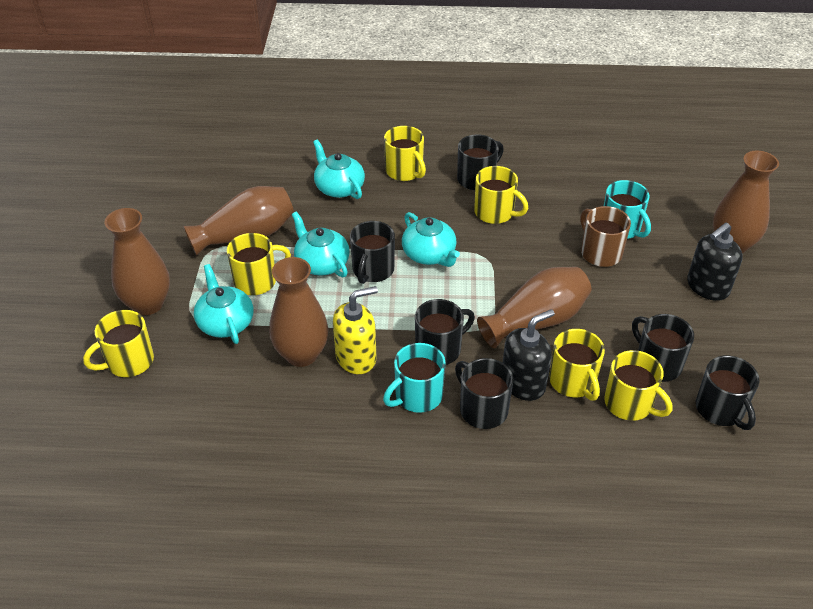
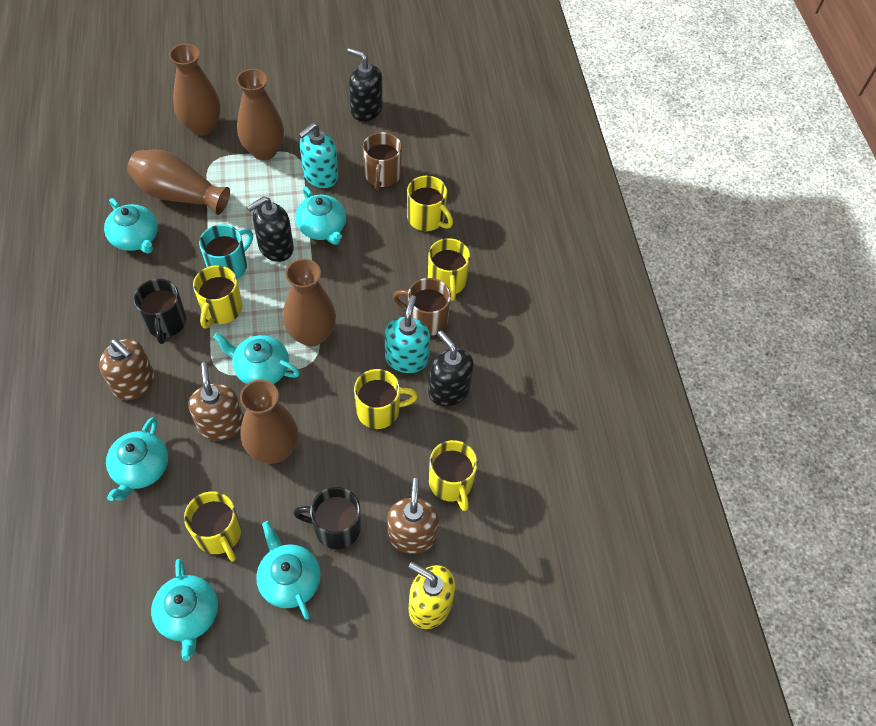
black mug: 6 -> 2
black soap dispenser: 2 -> 3
brown mug: 1 -> 2
brown soap dispenser: 0 -> 3
turquoise mug: 2 -> 1
turquoise soap dispenser: 0 -> 2
turquoise teapot: 4 -> 6

